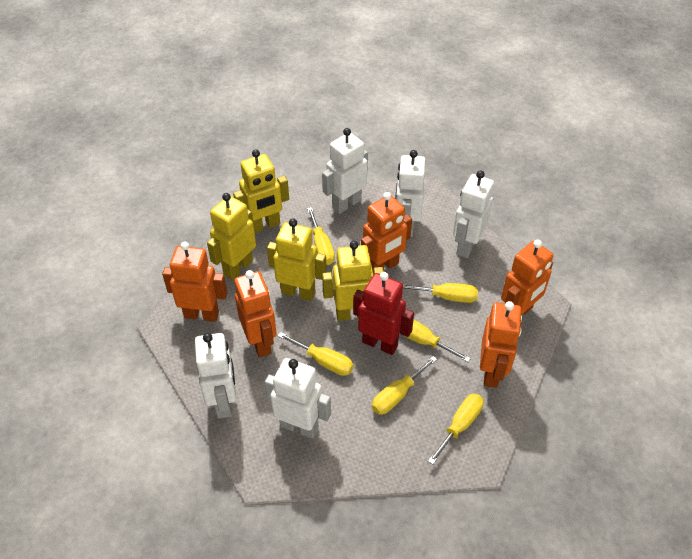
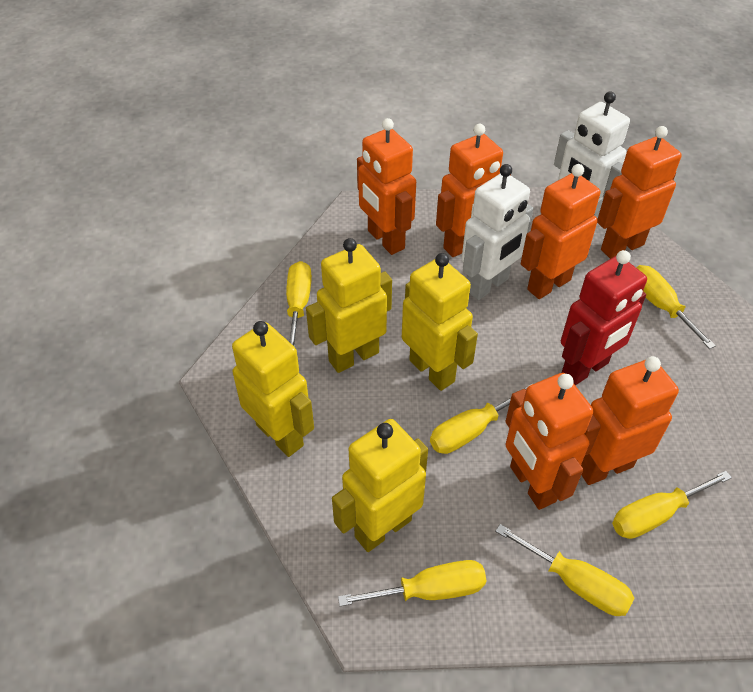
orange robot: 5 -> 6
white robot: 5 -> 2

